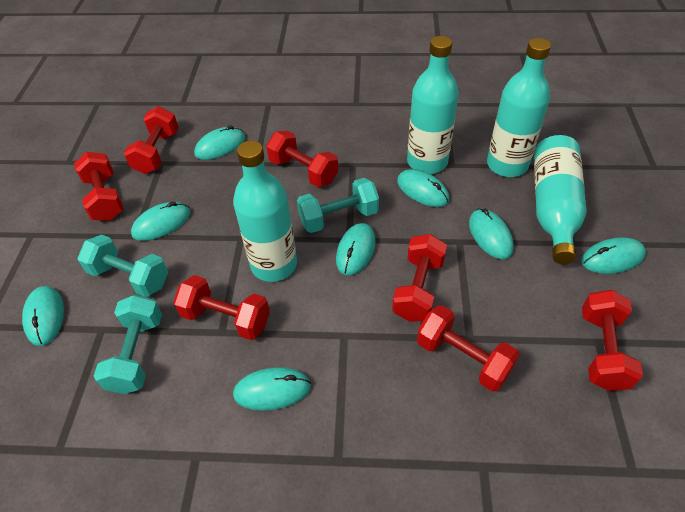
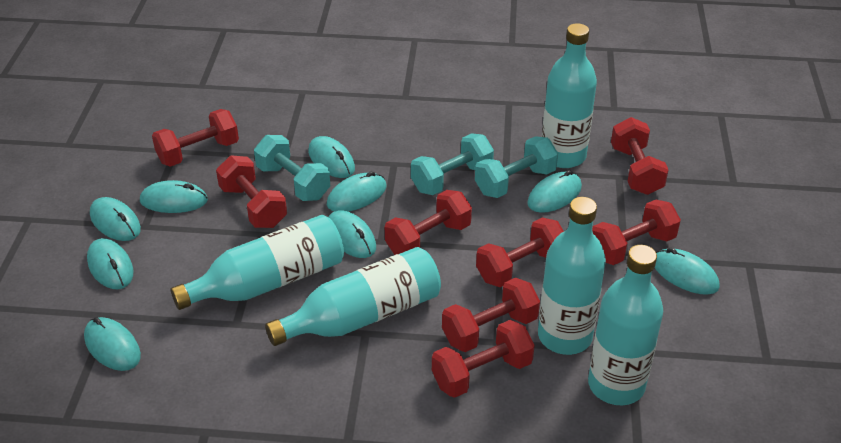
red dumbbell: 7 -> 8
turquoise bottle: 4 -> 5
turquoise mouse: 8 -> 9

